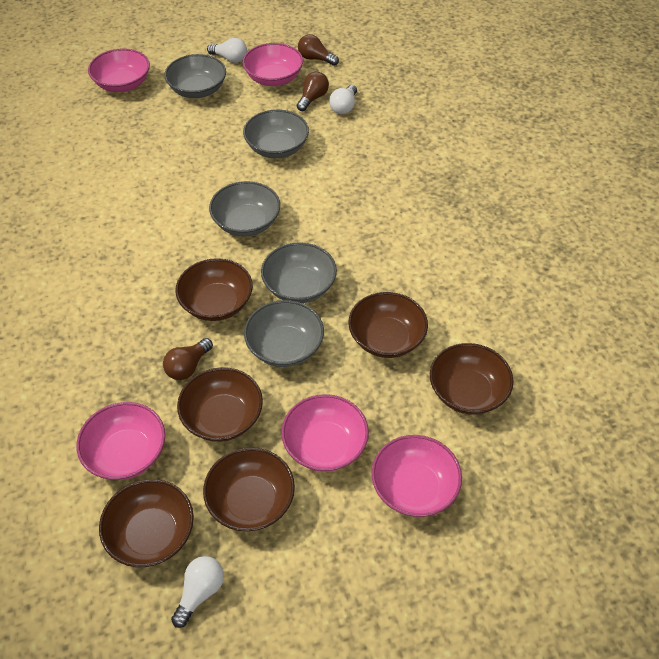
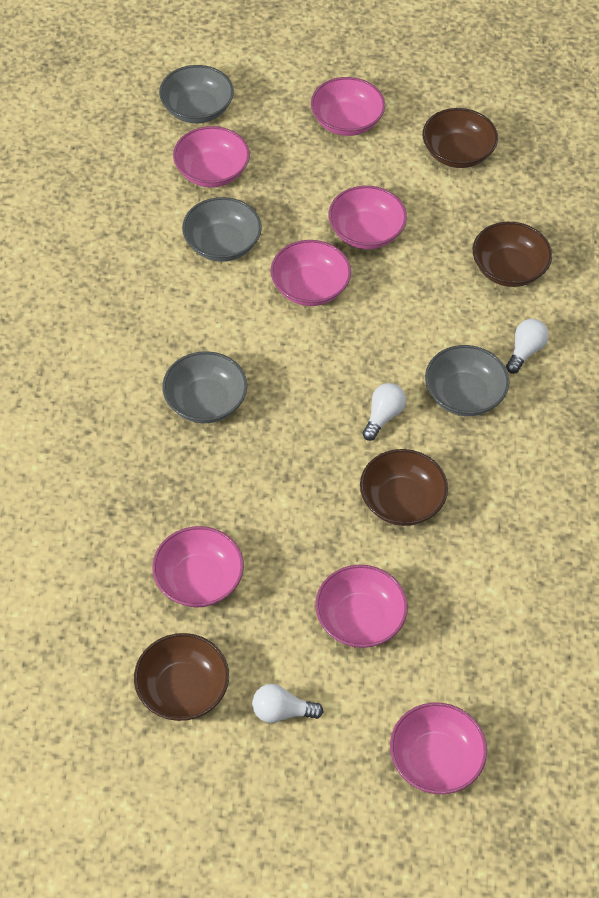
brown bowl: 6 -> 4
brown light bulb: 3 -> 0
grey bowl: 5 -> 4
pink bowl: 5 -> 7

